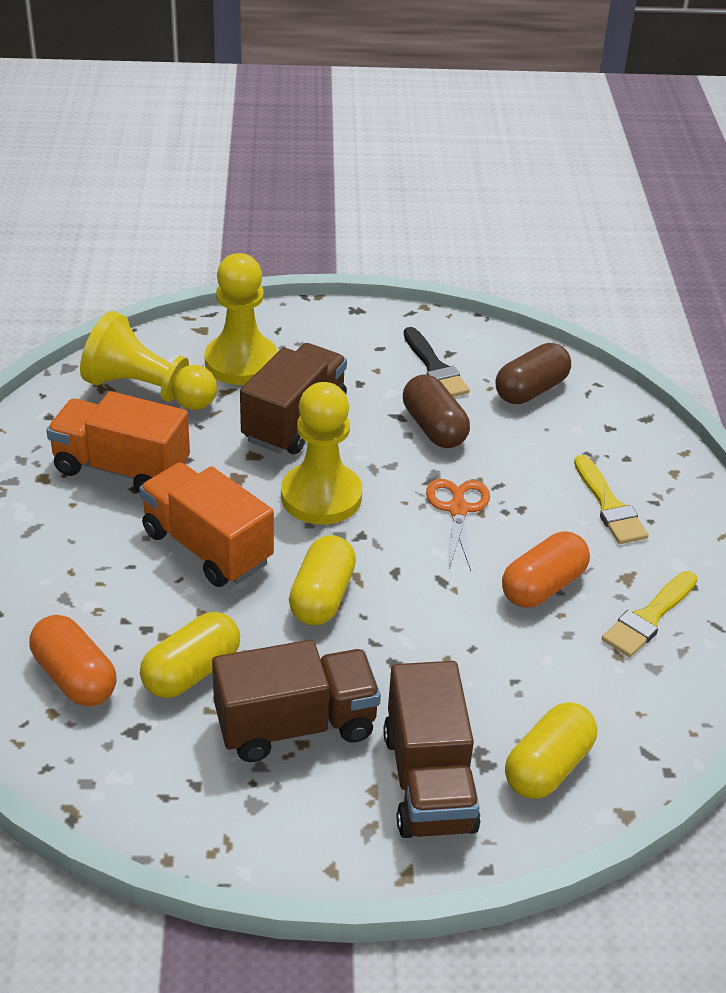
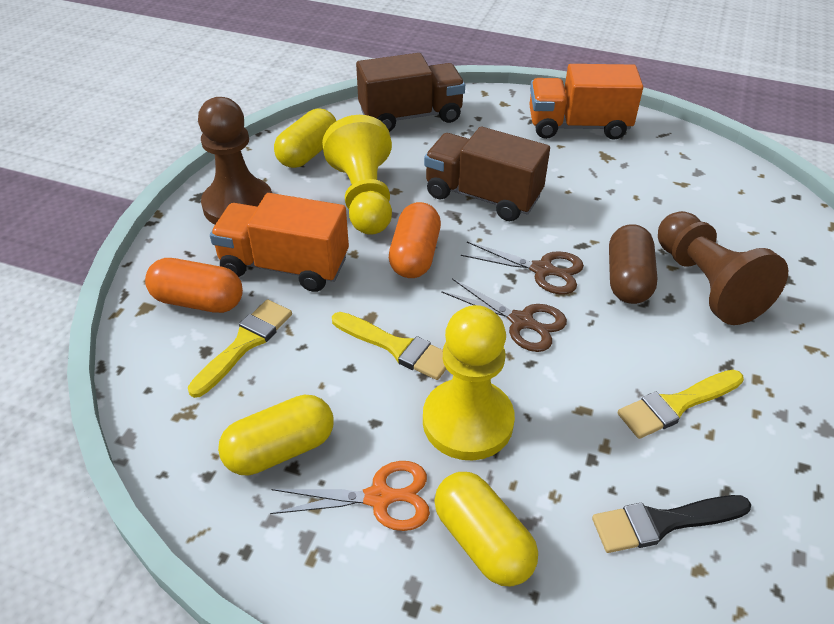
brown capsule: 2 -> 1
brown pawn: 0 -> 2
brown scissors: 0 -> 2
brown truck: 3 -> 2
yellow brush: 2 -> 3
yellow pawn: 3 -> 2

